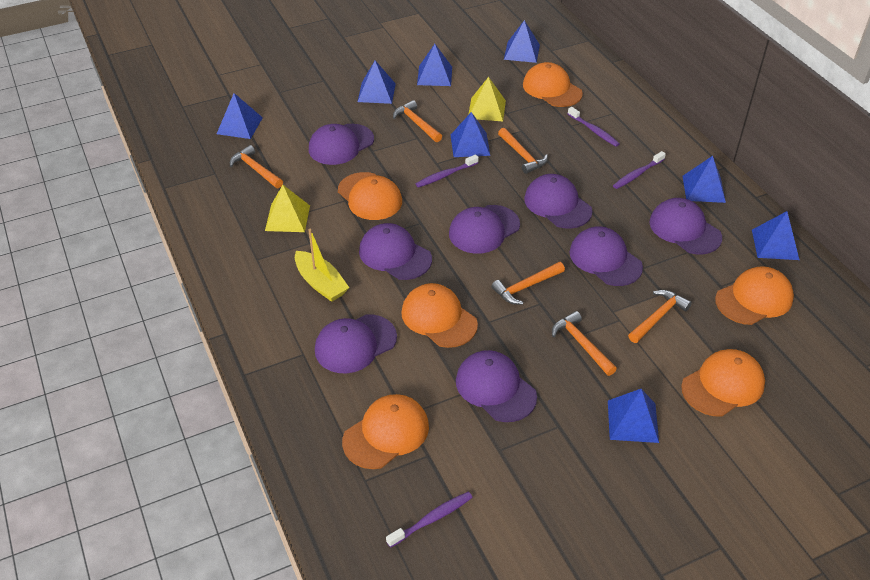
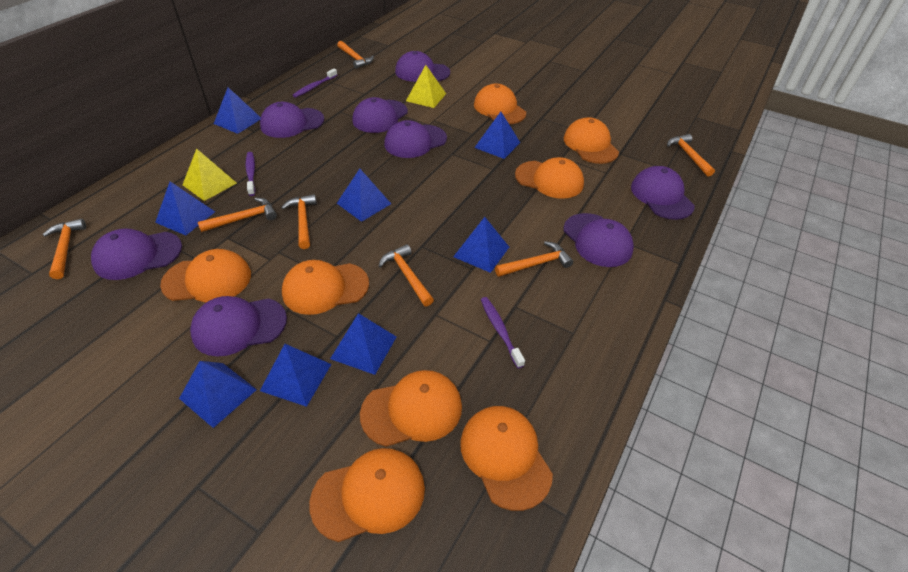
orange cap: 6 -> 8
orange hammer: 6 -> 7
purple toothbrush: 4 -> 3
yellow boat: 1 -> 0

